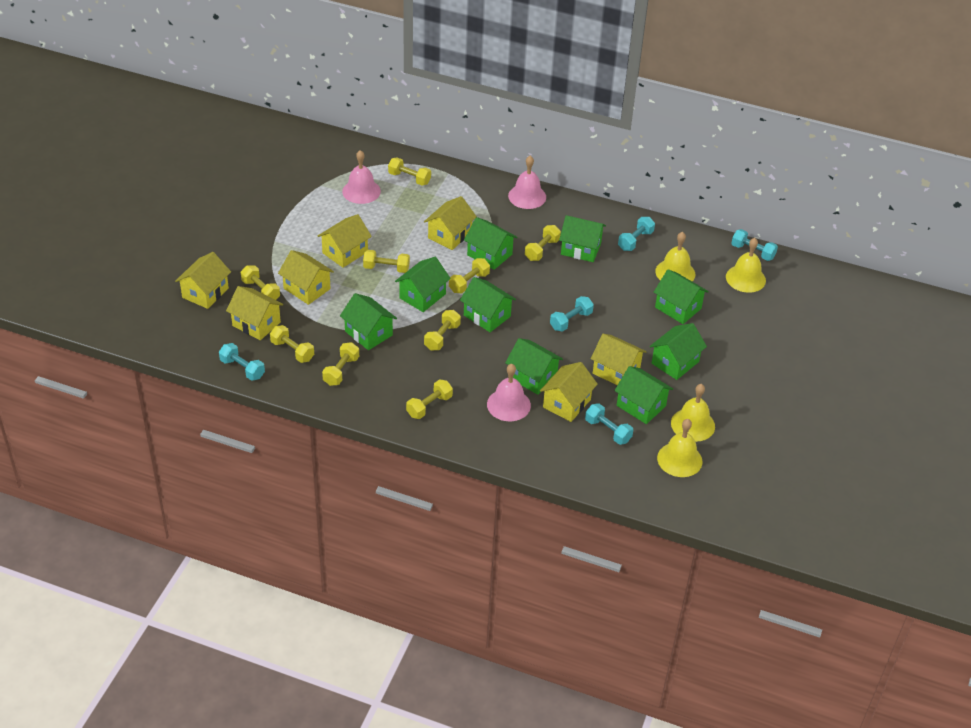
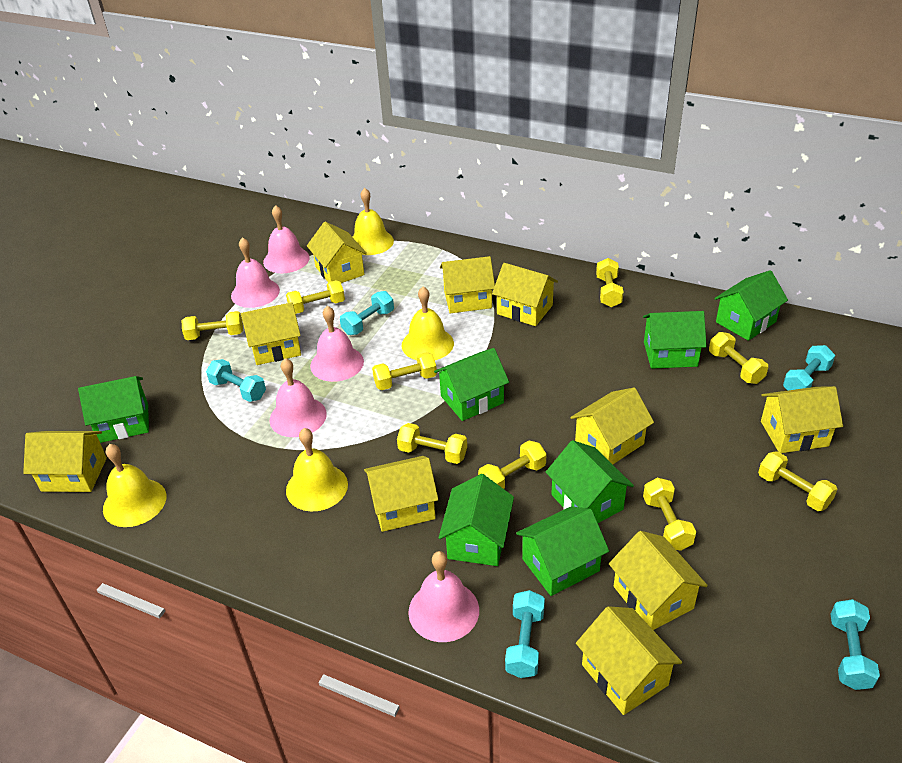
green house: 9 -> 7
pink bell: 3 -> 5
yellow house: 7 -> 10

